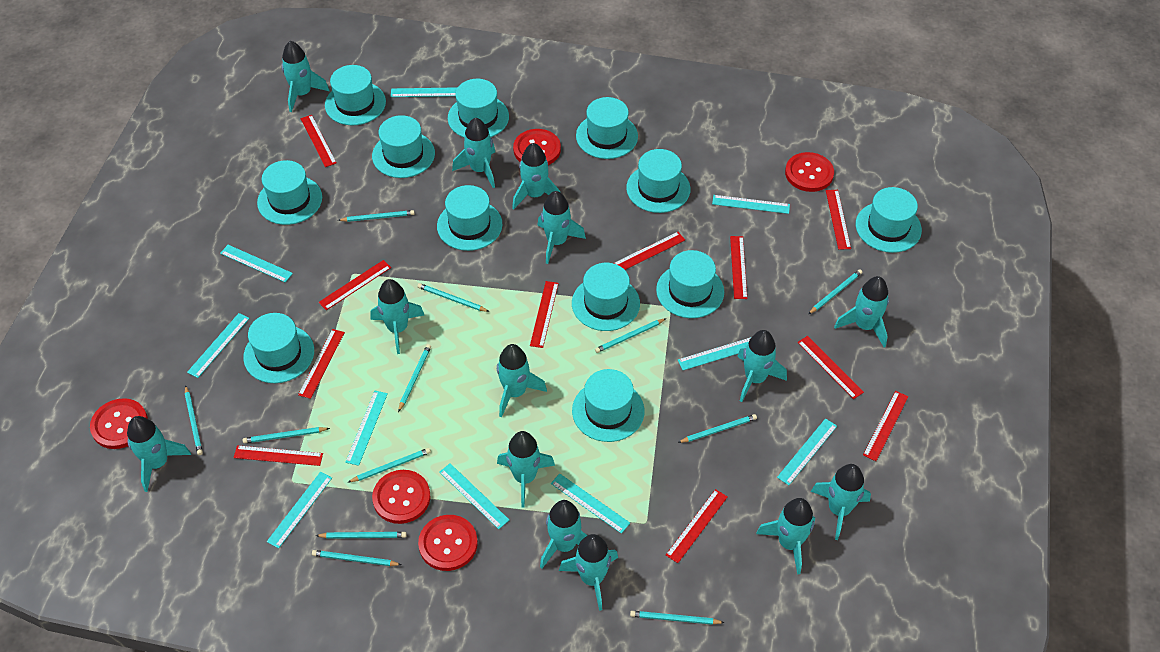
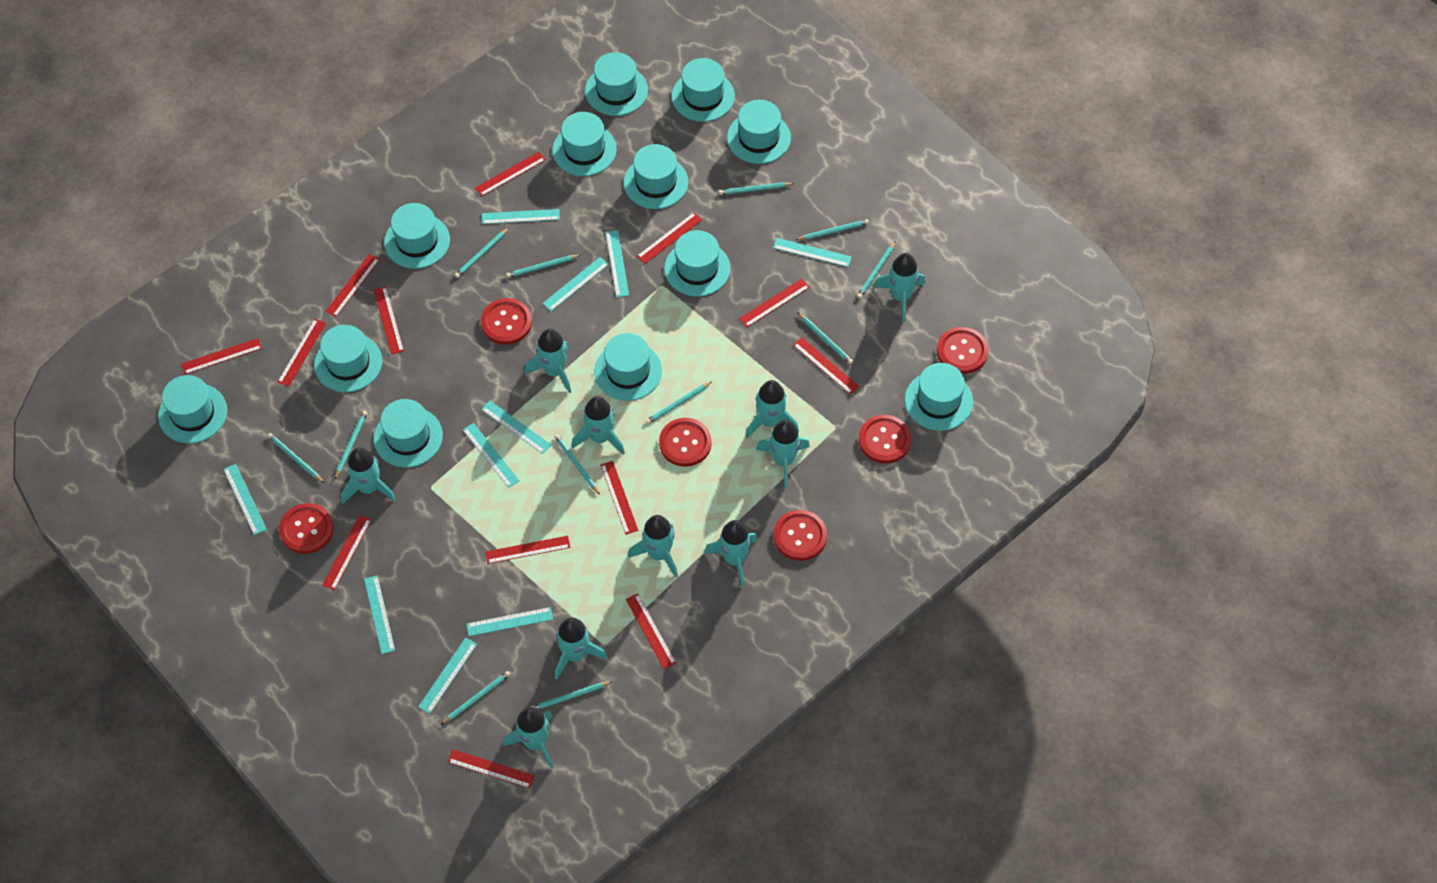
red button: 5 -> 6
red ruler: 11 -> 13
turquoise rocket: 14 -> 10

